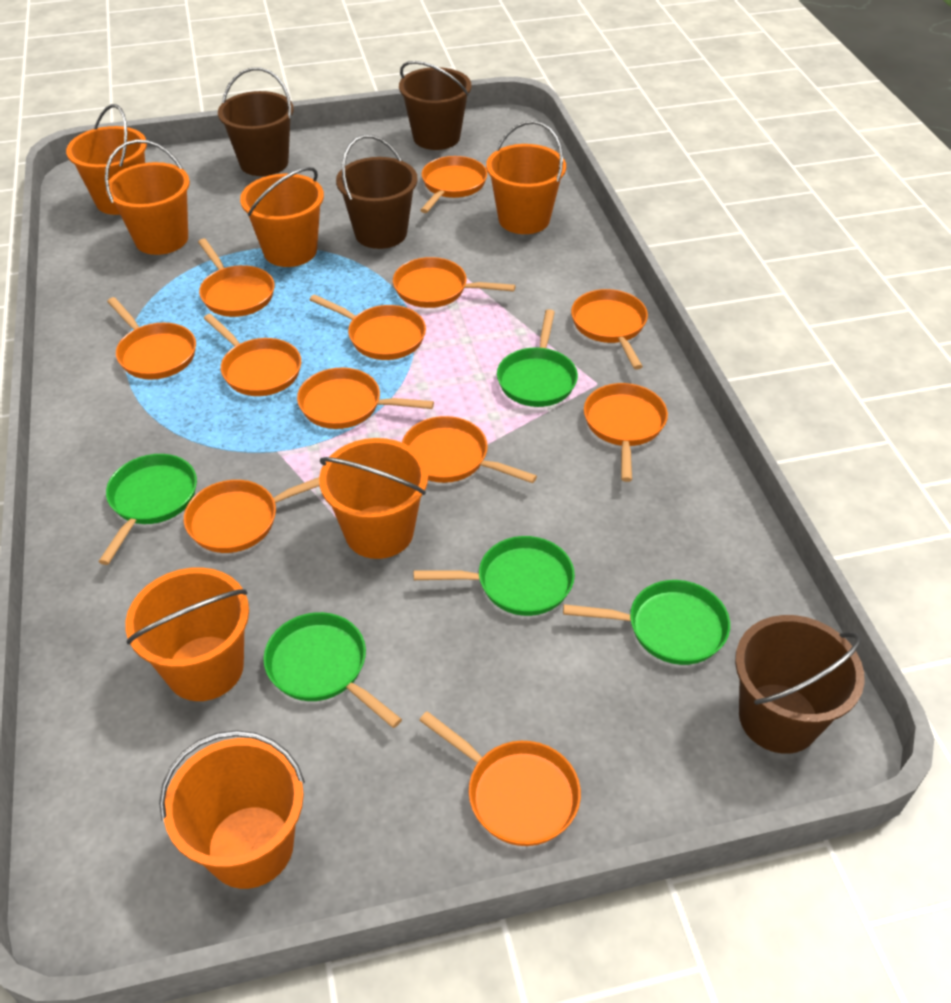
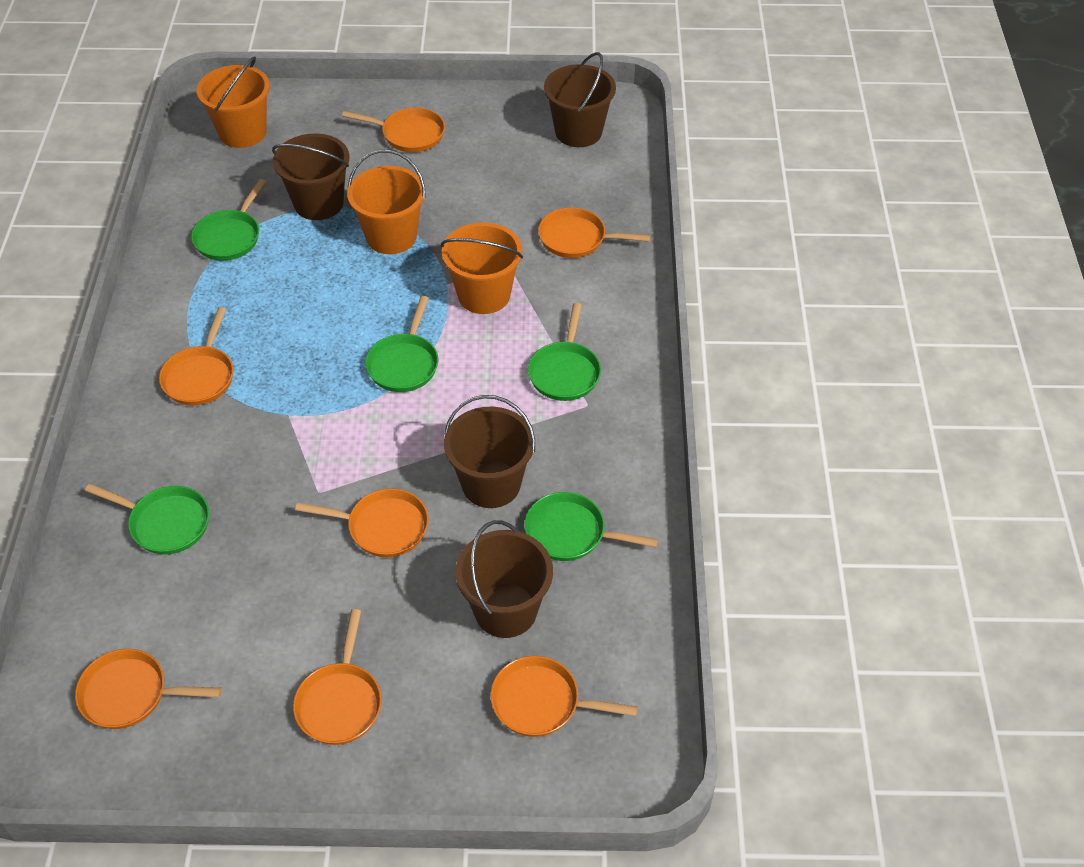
orange bucket: 7 -> 3
orange pan: 12 -> 7

